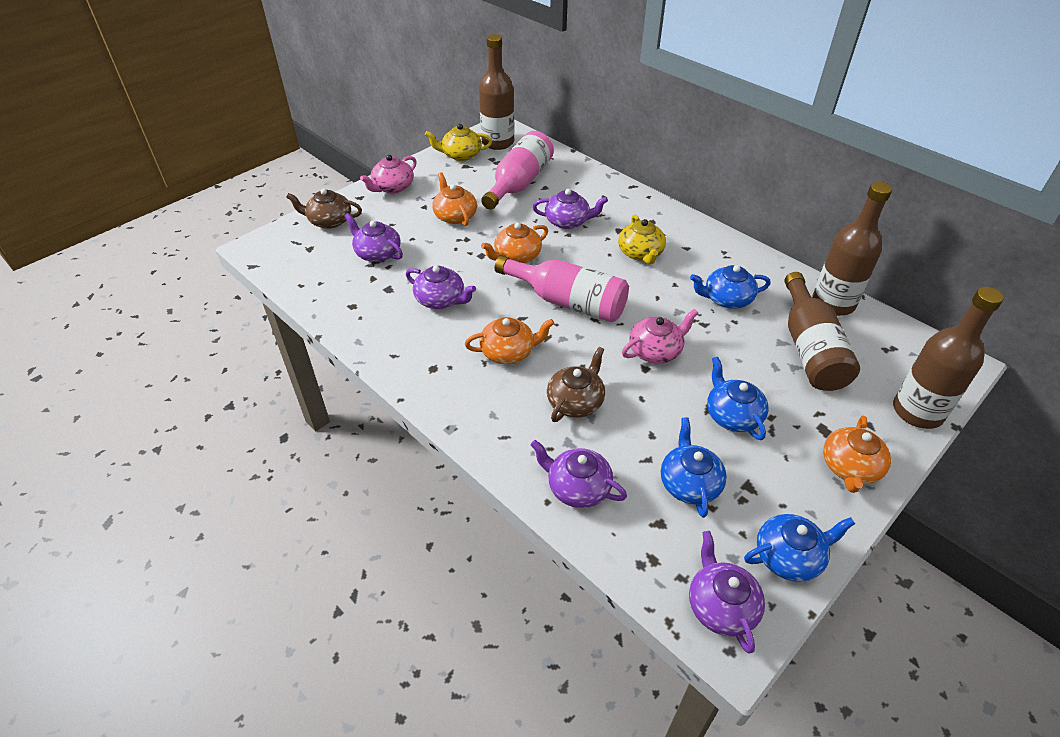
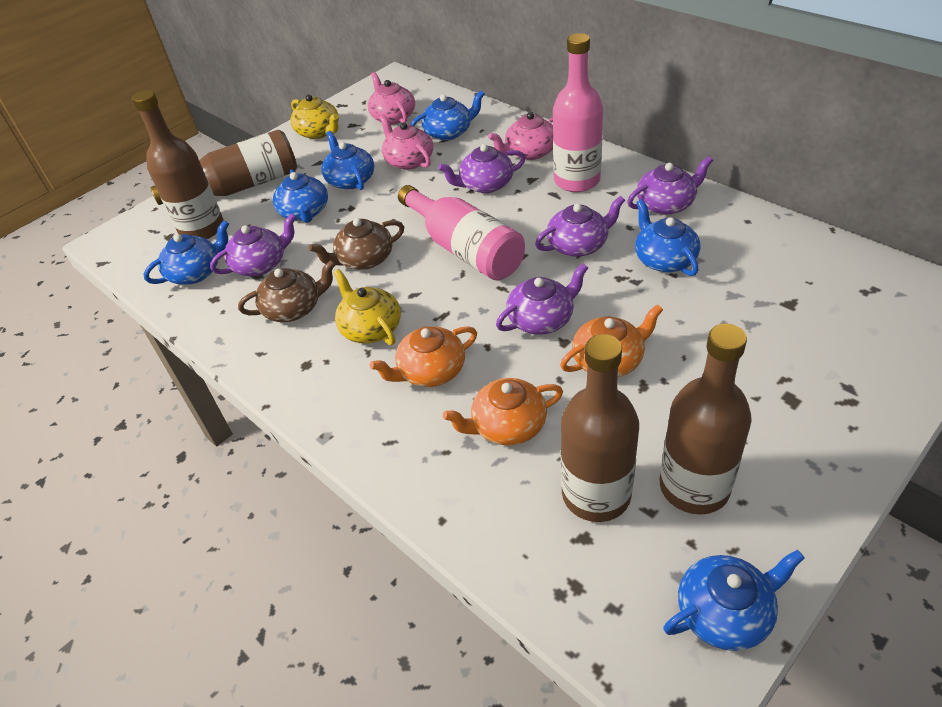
blue teapot: 4 -> 6
orange teapot: 4 -> 3
pink teapot: 2 -> 3

